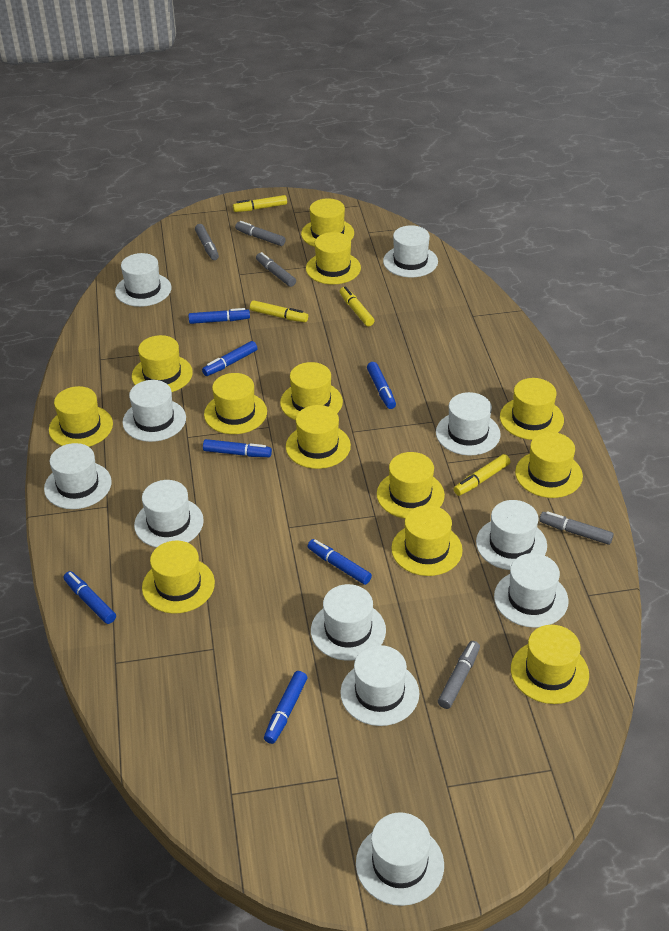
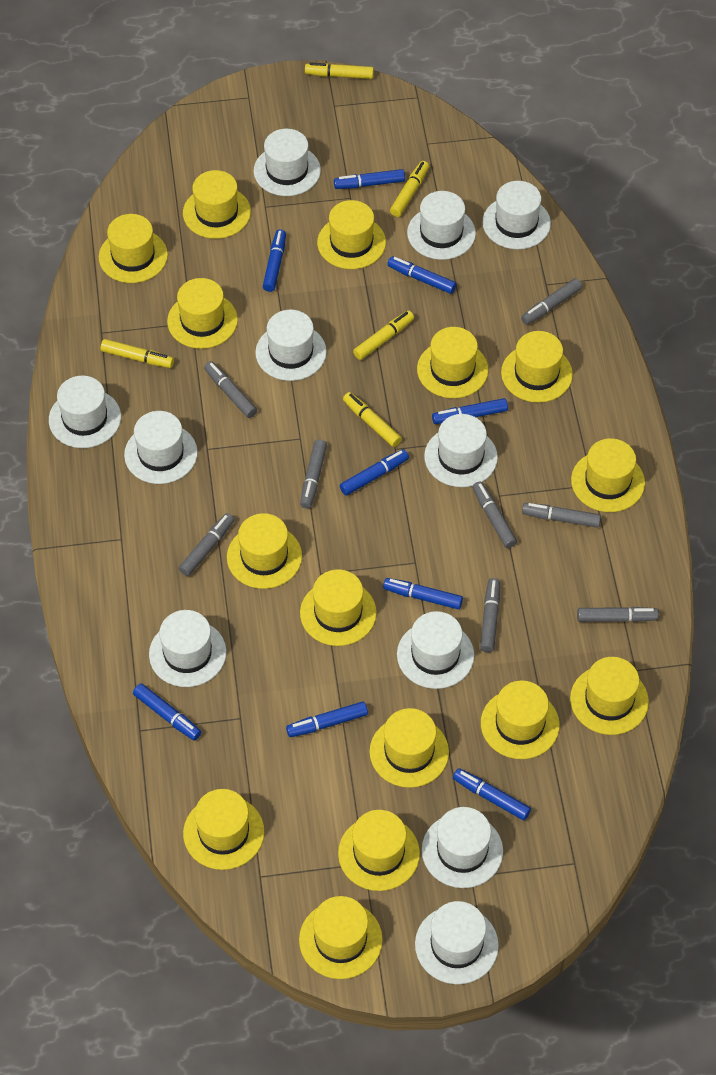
blue marker: 7 -> 9
grey marker: 5 -> 8
yellow hat: 13 -> 15
yellow marker: 4 -> 5

